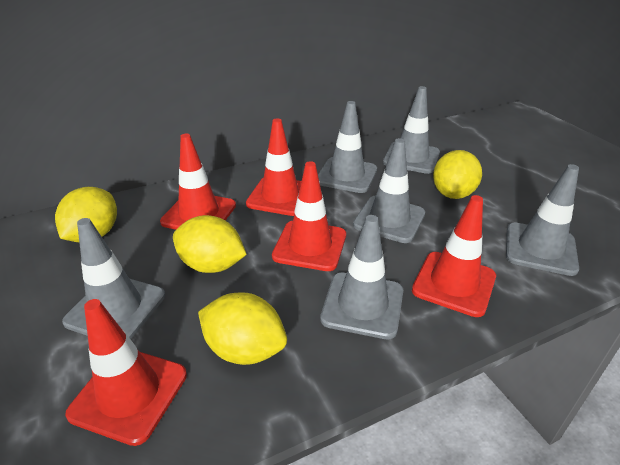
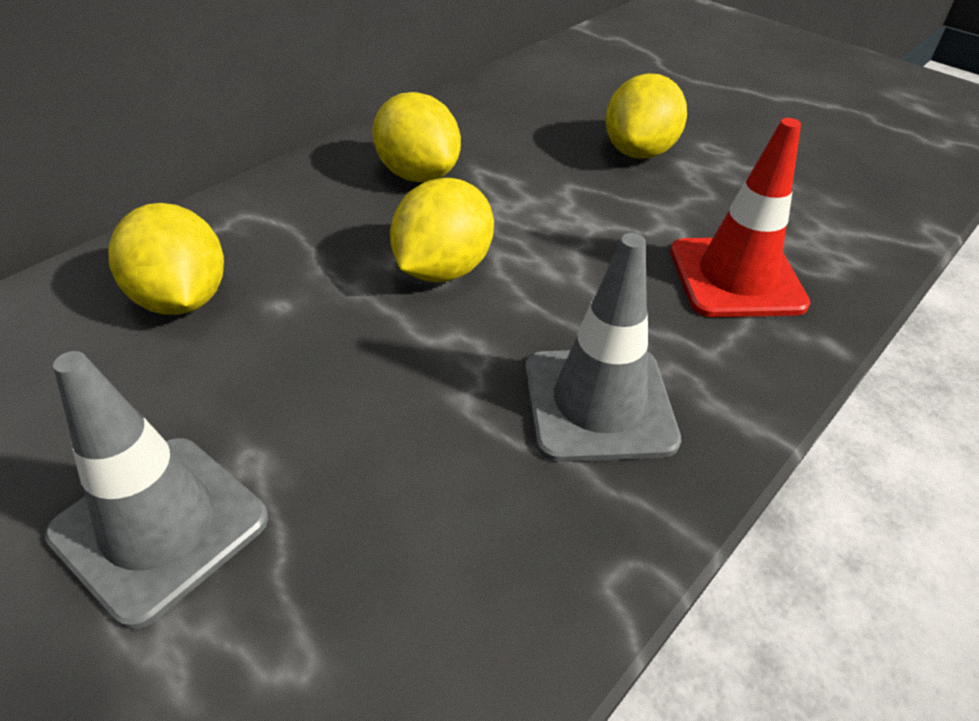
grey traffic cone: 6 -> 2
red traffic cone: 5 -> 1

